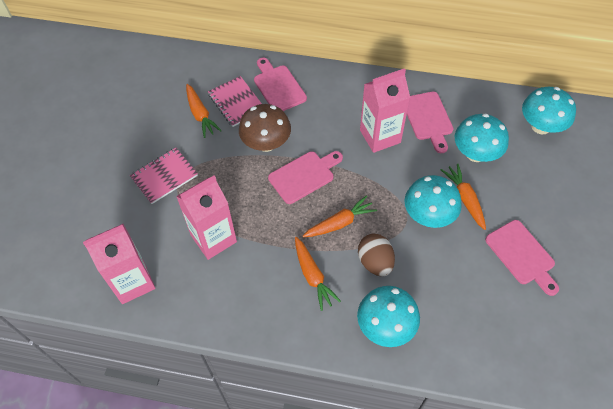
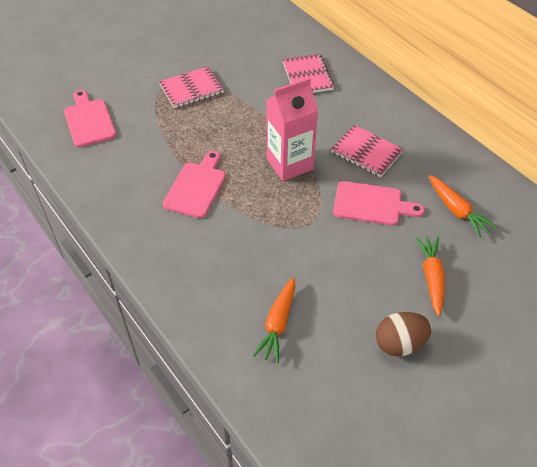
brown mushroom: 1 -> 0
orange carrot: 4 -> 3
pink carton: 3 -> 1
pink cutting board: 4 -> 3
pink notebook: 2 -> 3
turquoise mushroom: 4 -> 0

